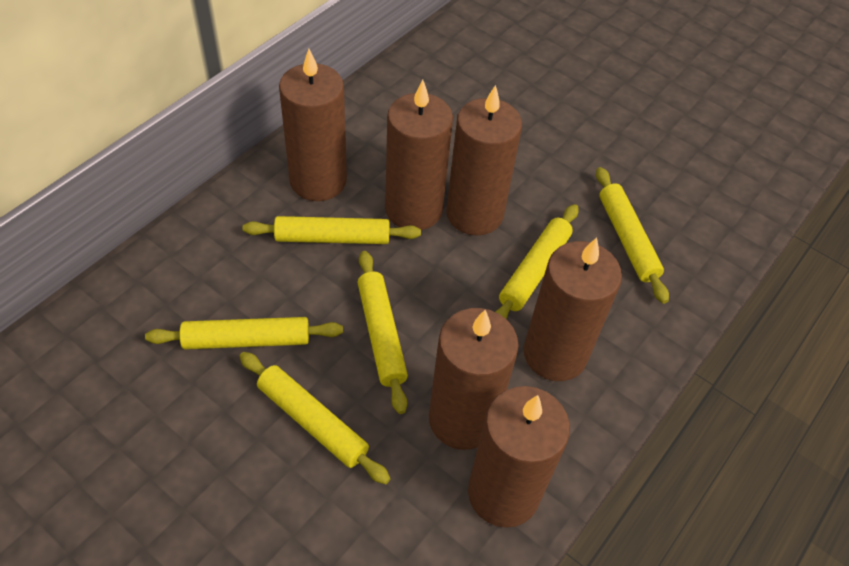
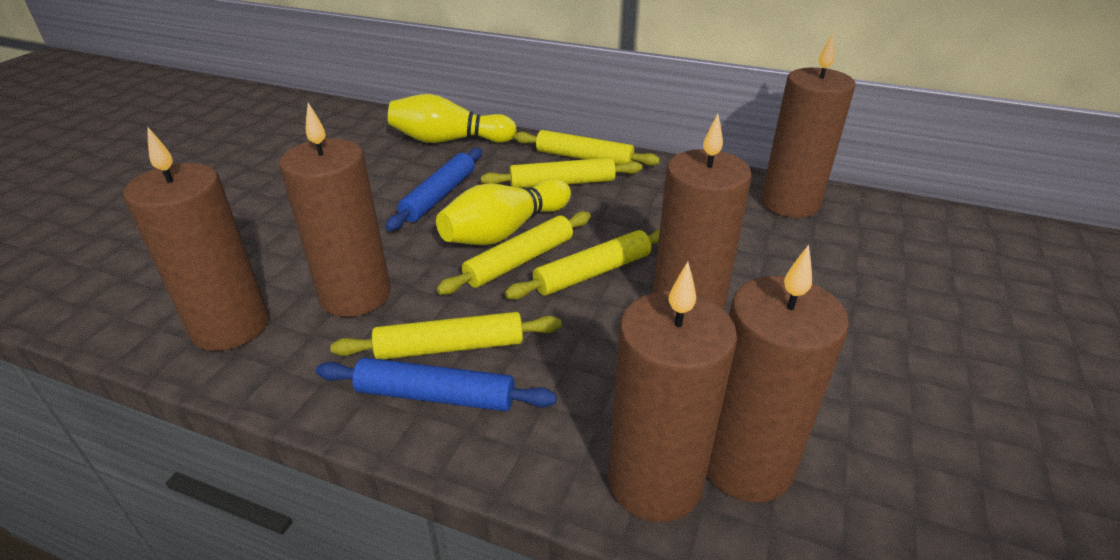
blue rolling pin: 0 -> 2
yellow bowling pin: 0 -> 2
yellow rolling pin: 6 -> 5

